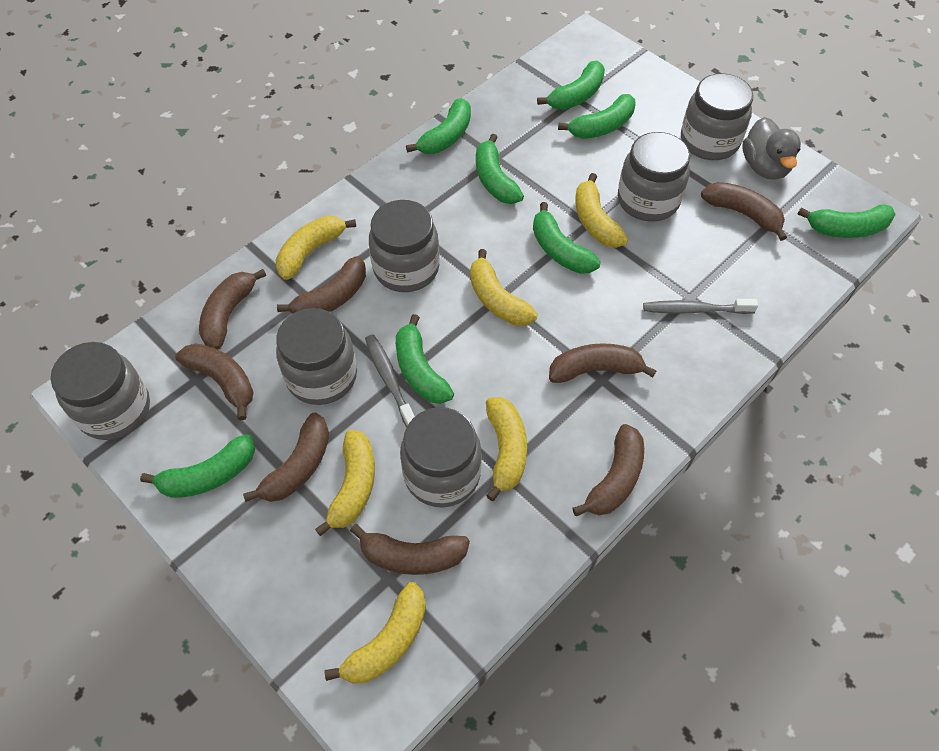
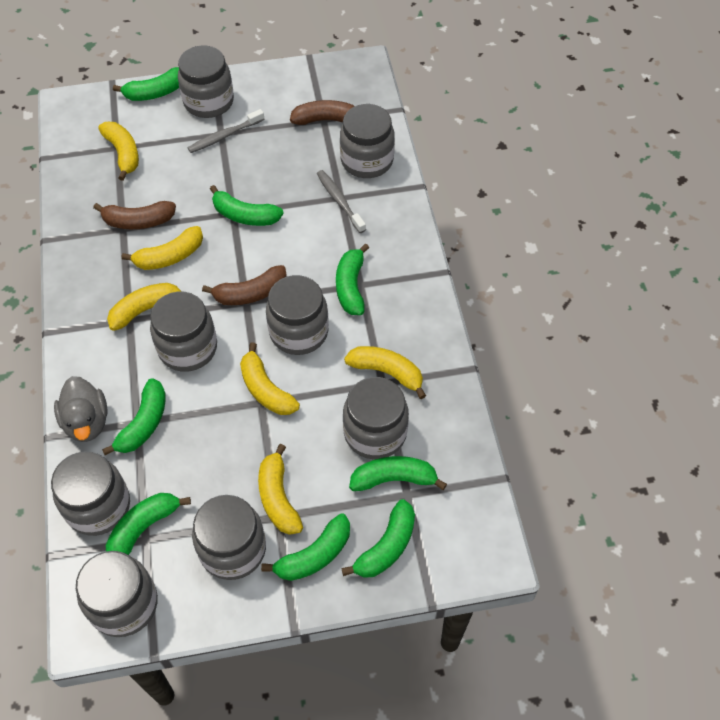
brown banana: 8 -> 3
grey jar: 6 -> 8

